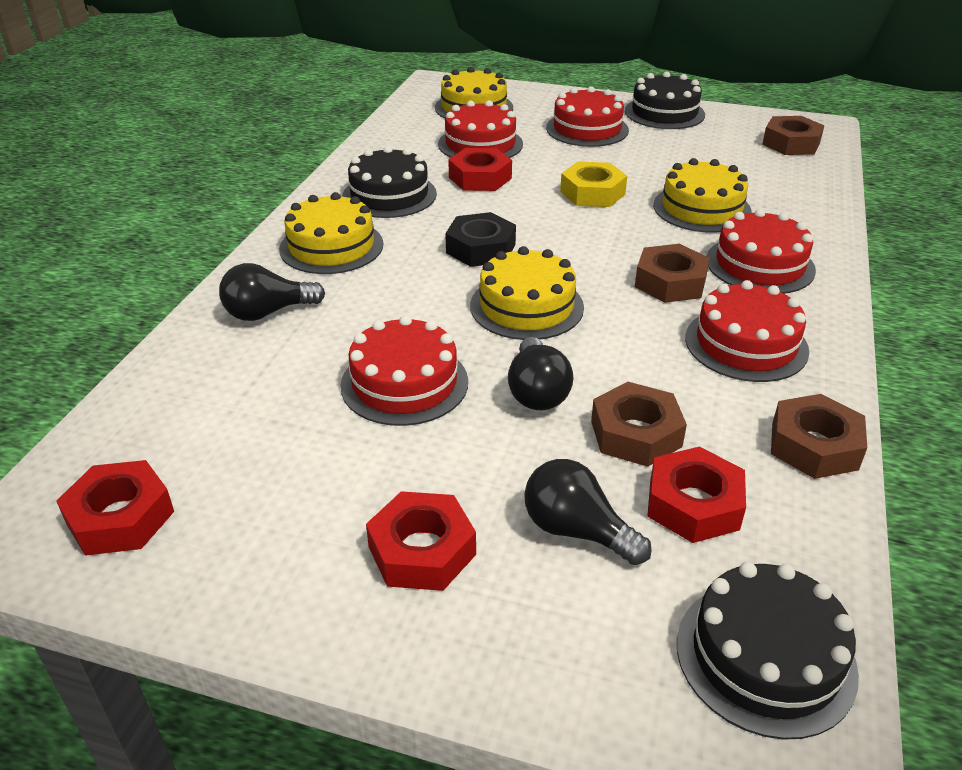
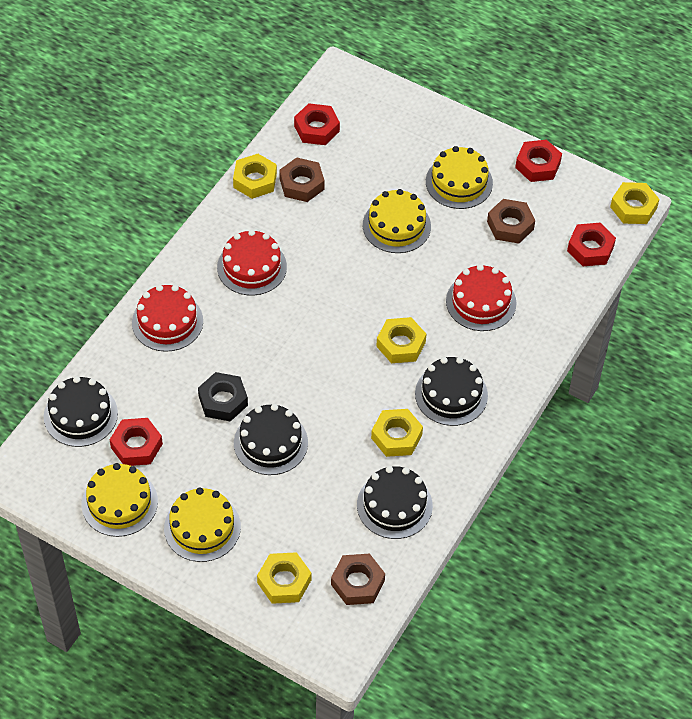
black cake: 3 -> 4
black light bulb: 3 -> 0
brown nut: 4 -> 3
red cake: 5 -> 3
yellow nut: 1 -> 5

